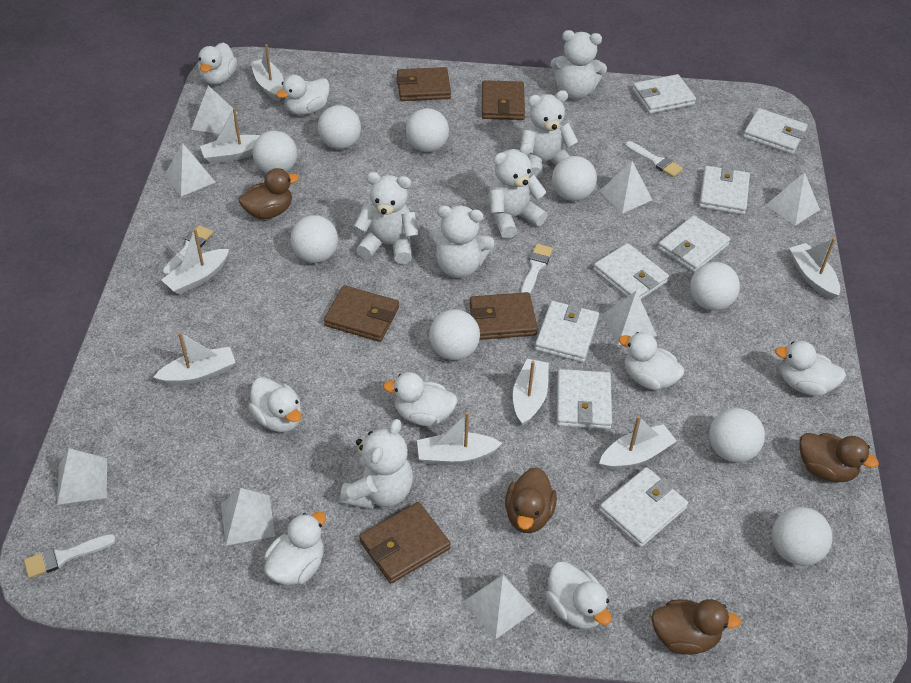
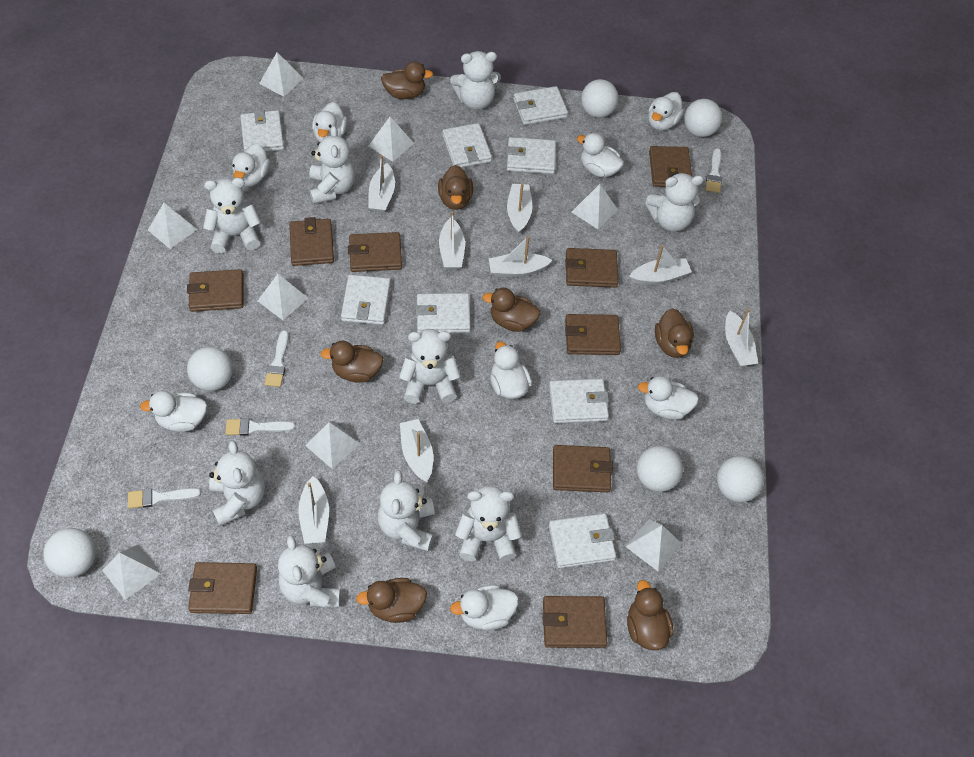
brown duck: 4 -> 7
brown wallet: 5 -> 9
white ball: 9 -> 6
white teddy bear: 6 -> 9

